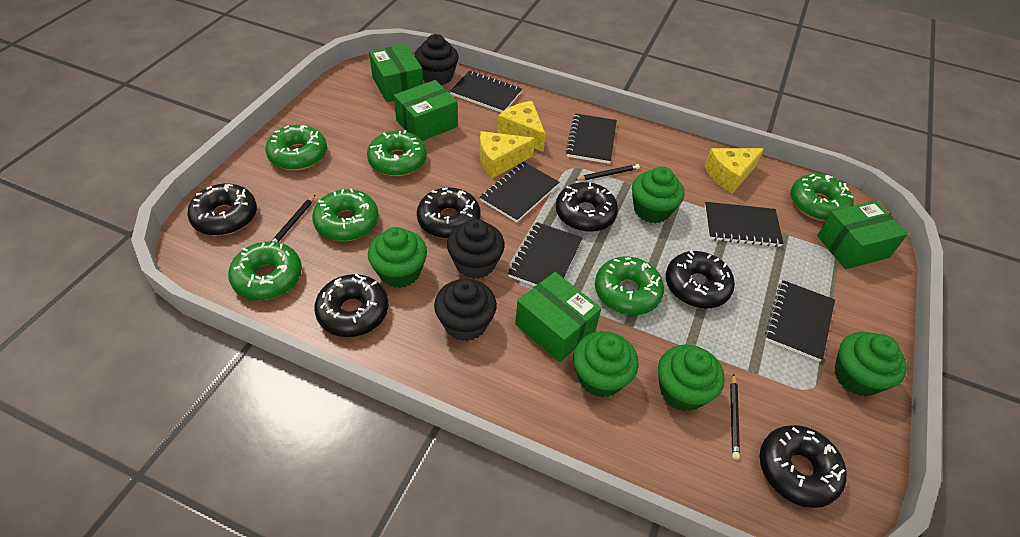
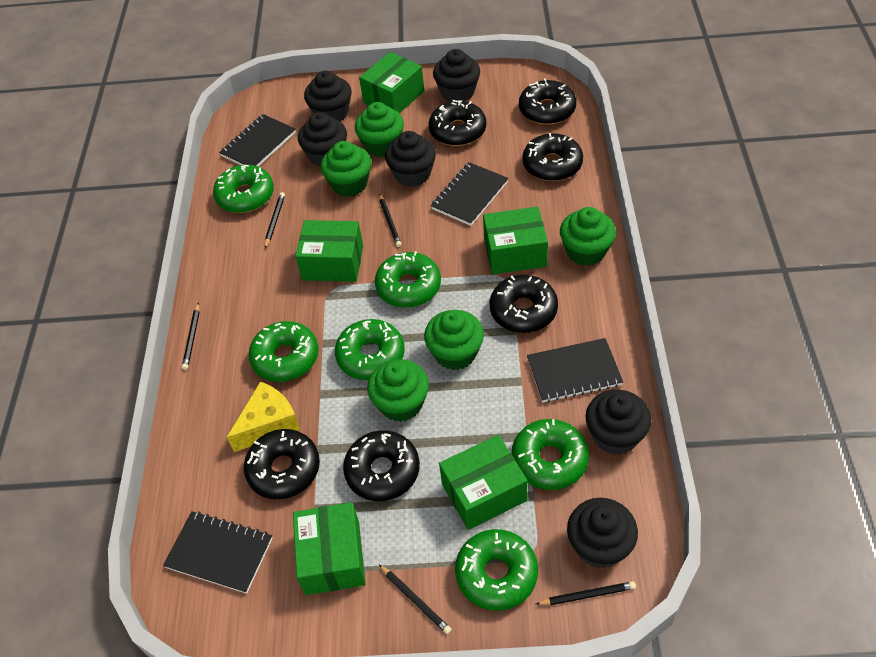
black cupcake: 3 -> 6
black notebook: 6 -> 4
black pencil: 3 -> 5
green box: 4 -> 5
yellow cheese: 3 -> 1

